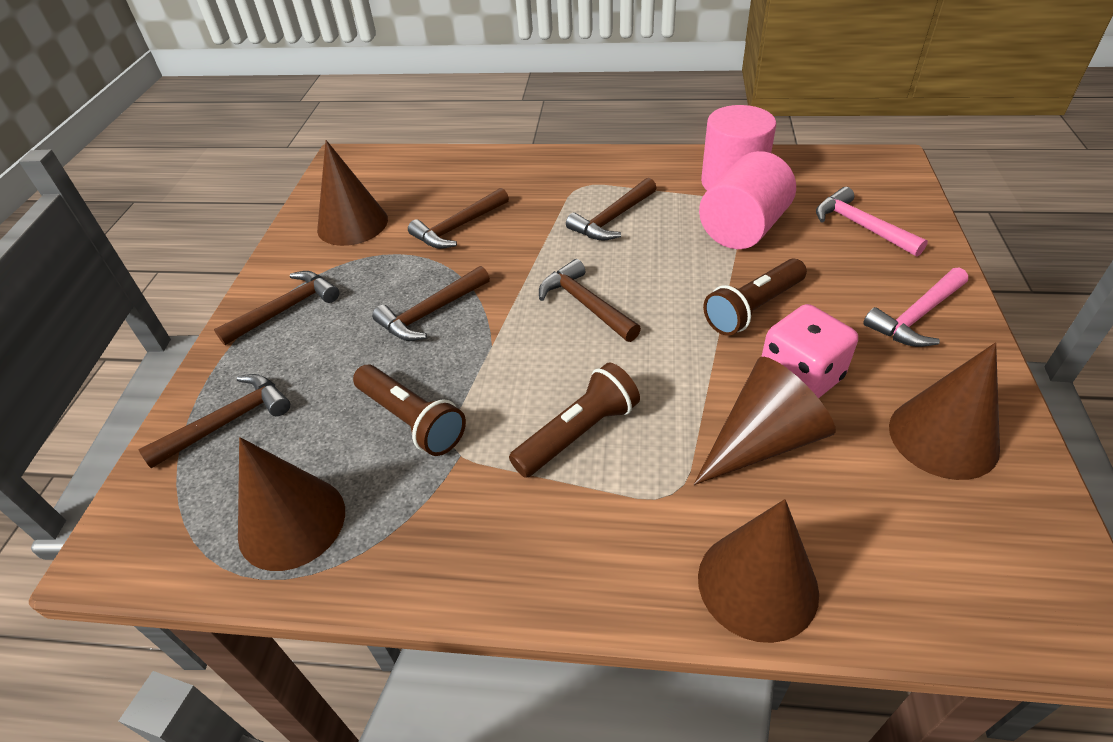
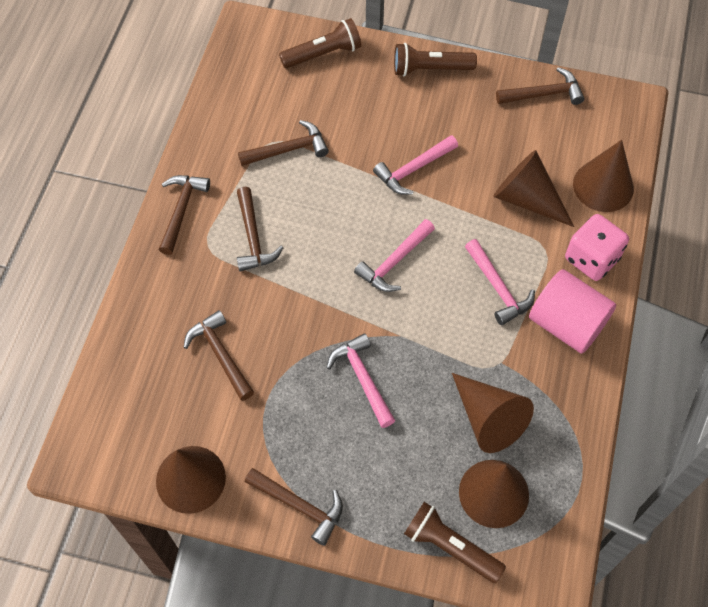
pink cylinder: 2 -> 1
pink hammer: 2 -> 4

